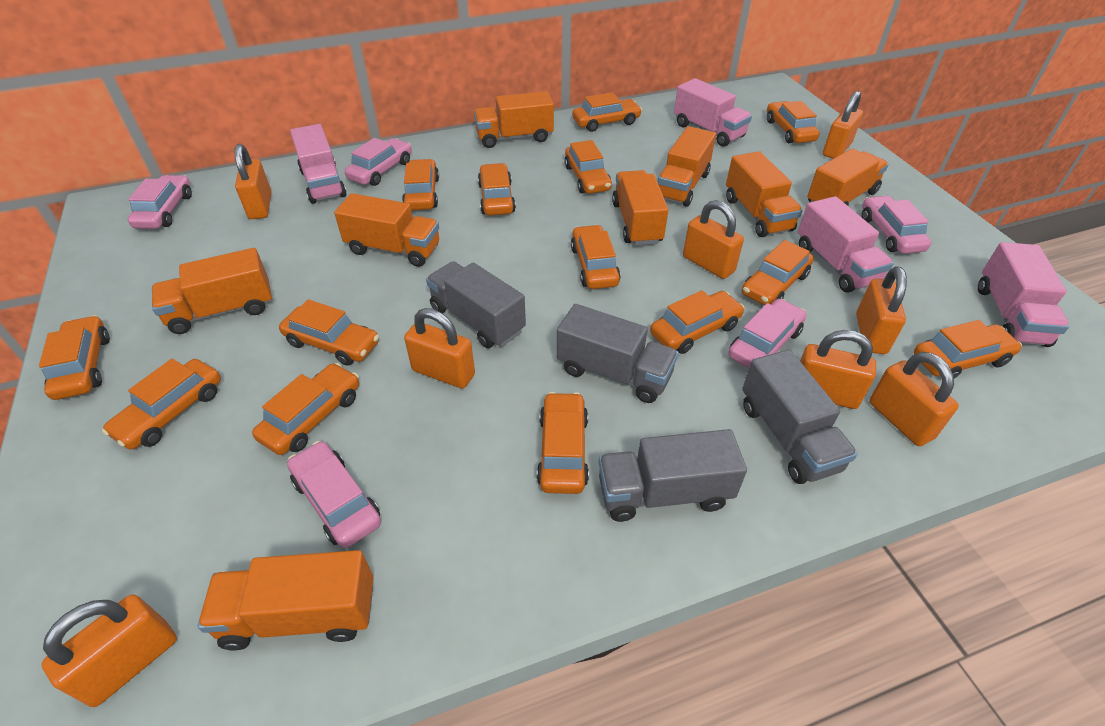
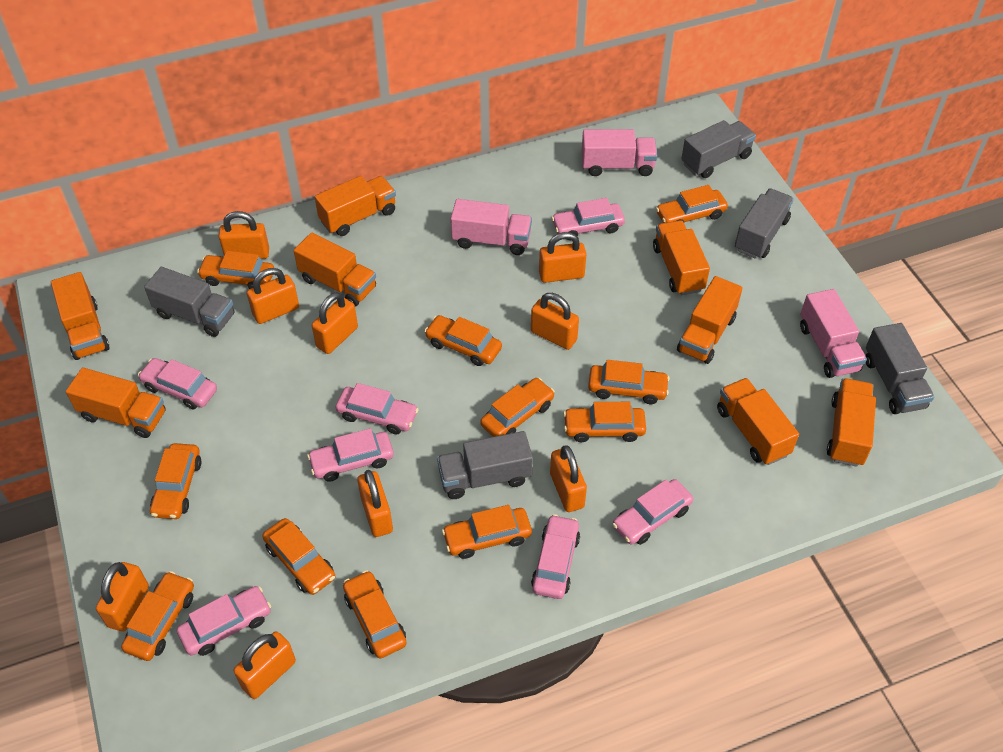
grey truck: 4 -> 5
orange car: 14 -> 11
orange padlock: 8 -> 9
pink car: 5 -> 7
pink truck: 4 -> 3

